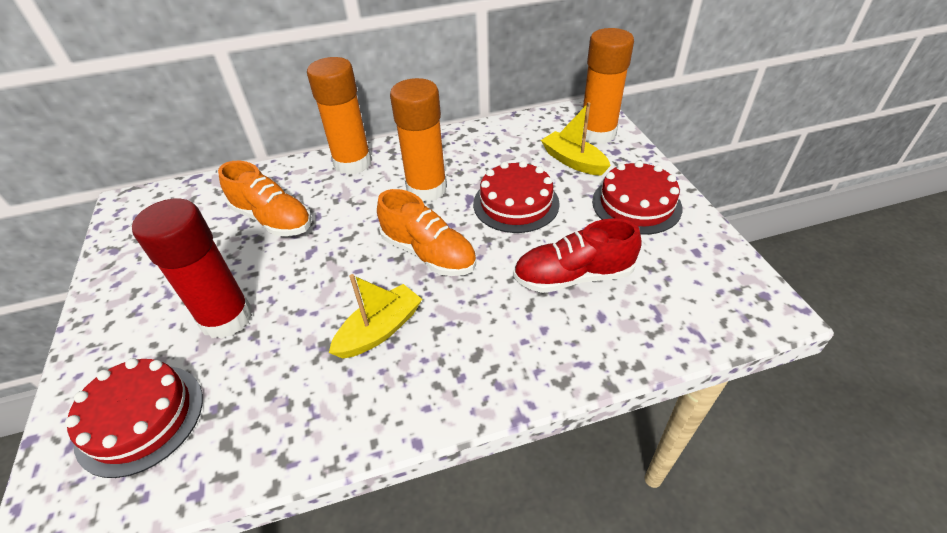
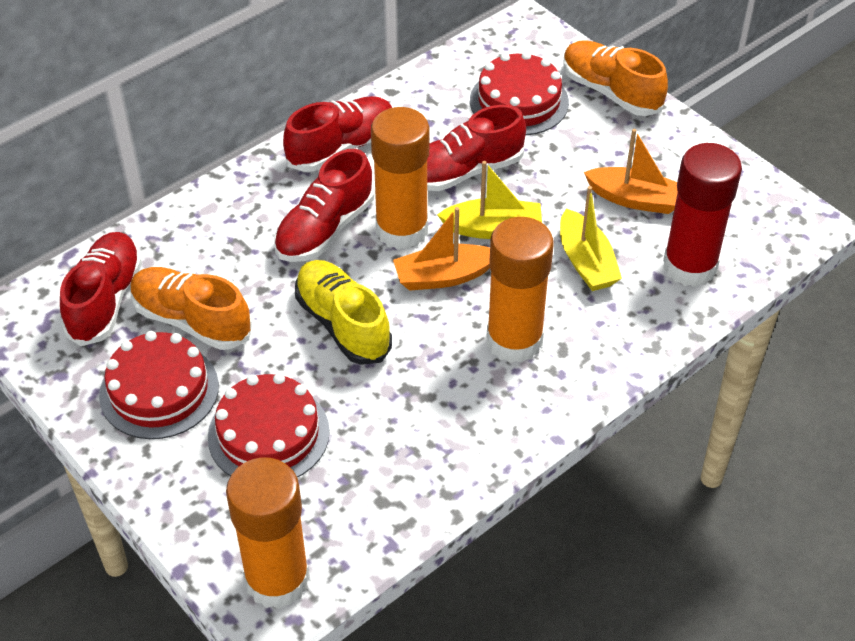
orange boat: 0 -> 2
red shoe: 1 -> 4
yellow shoe: 0 -> 1

